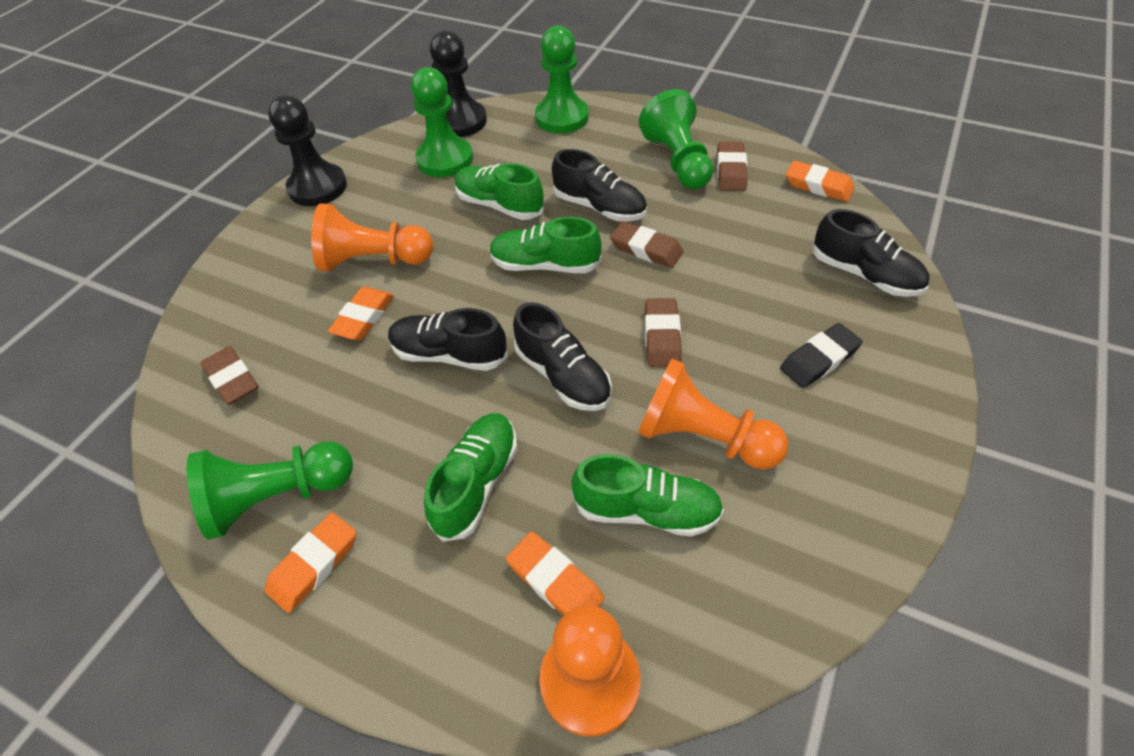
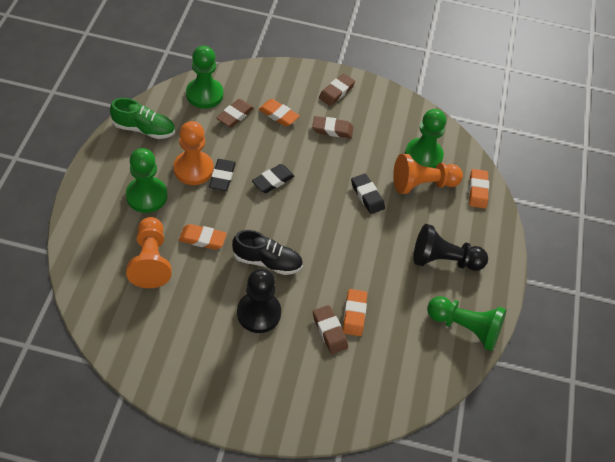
black eraser: 1 -> 3
black shoe: 4 -> 1
green shoe: 4 -> 1

